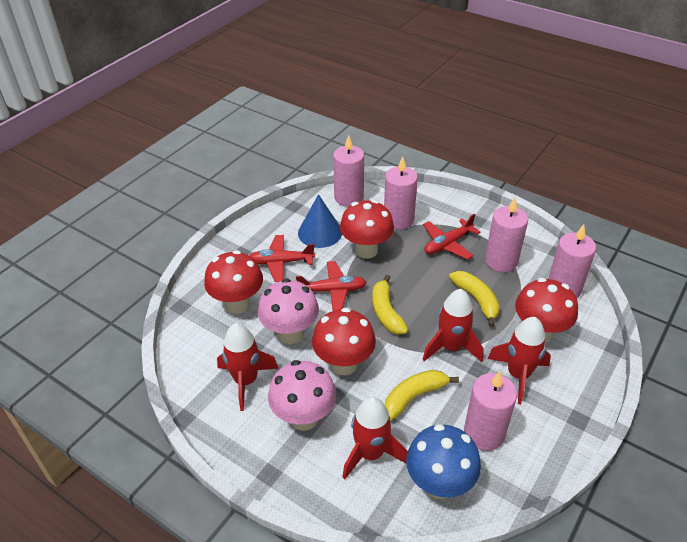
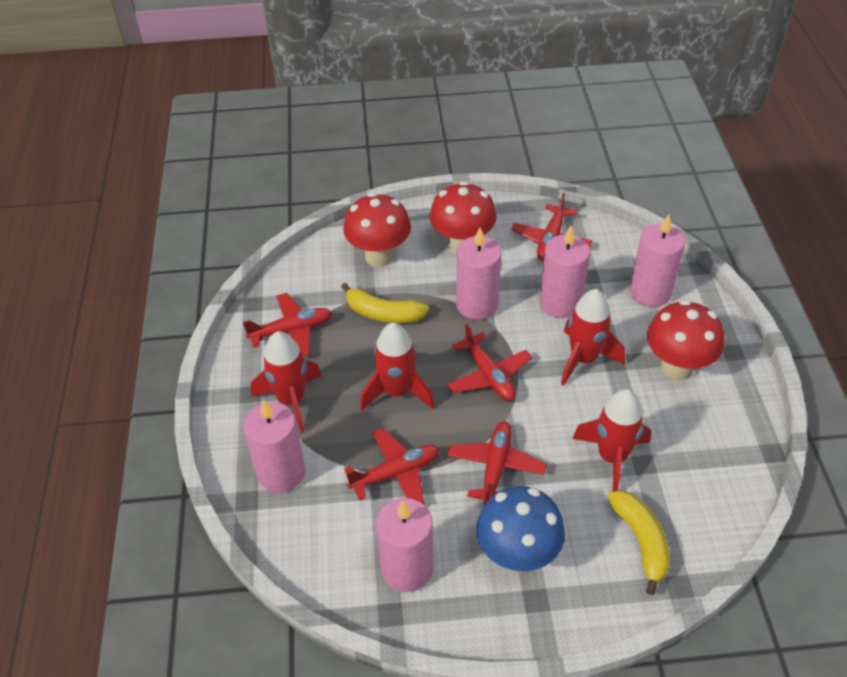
blue cone: 1 -> 0
pink mushroom: 2 -> 0
red mushroom: 4 -> 3
red plane: 3 -> 5
yellow banana: 3 -> 2

